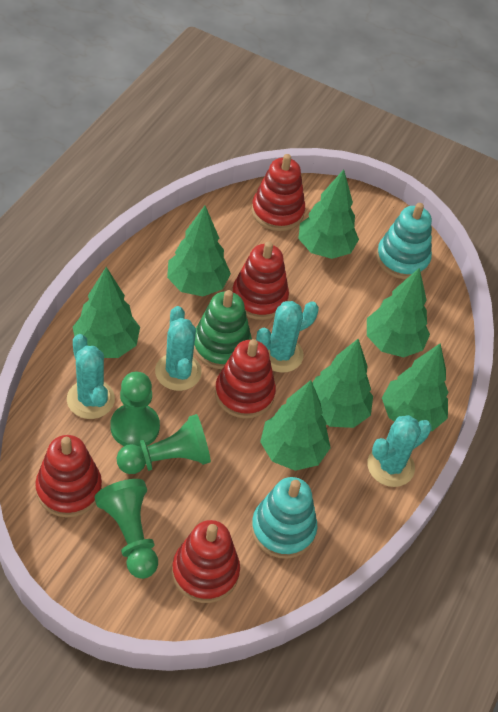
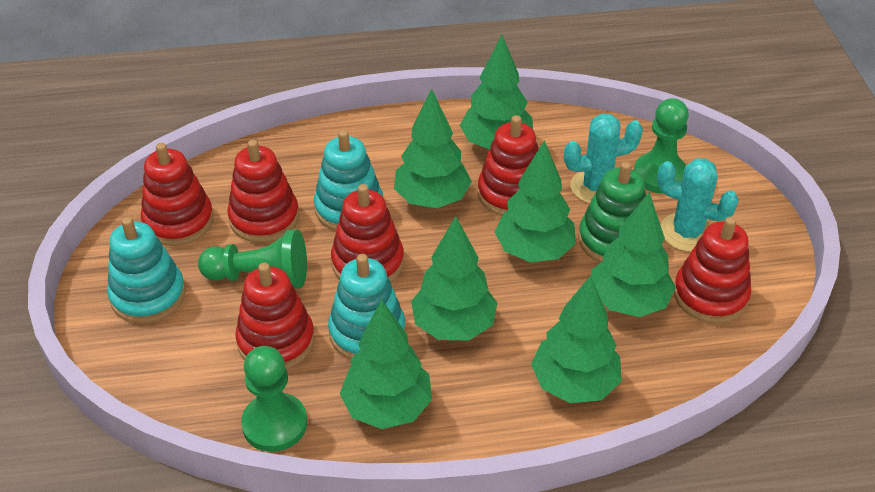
red stacking toy: 5 -> 6
turquoise cactus: 4 -> 2
turquoise stacking toy: 2 -> 3

